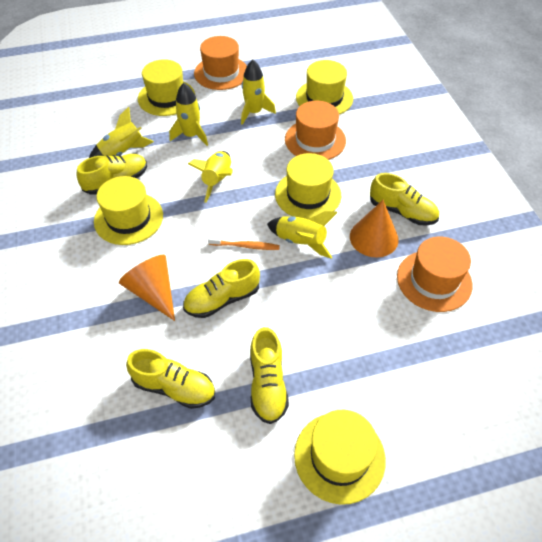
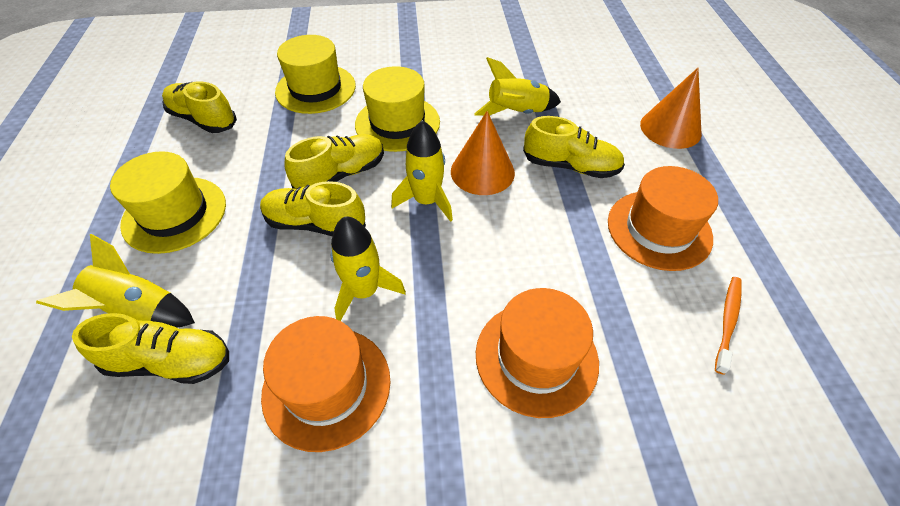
yellow hat: 5 -> 3
yellow rocket: 5 -> 4

